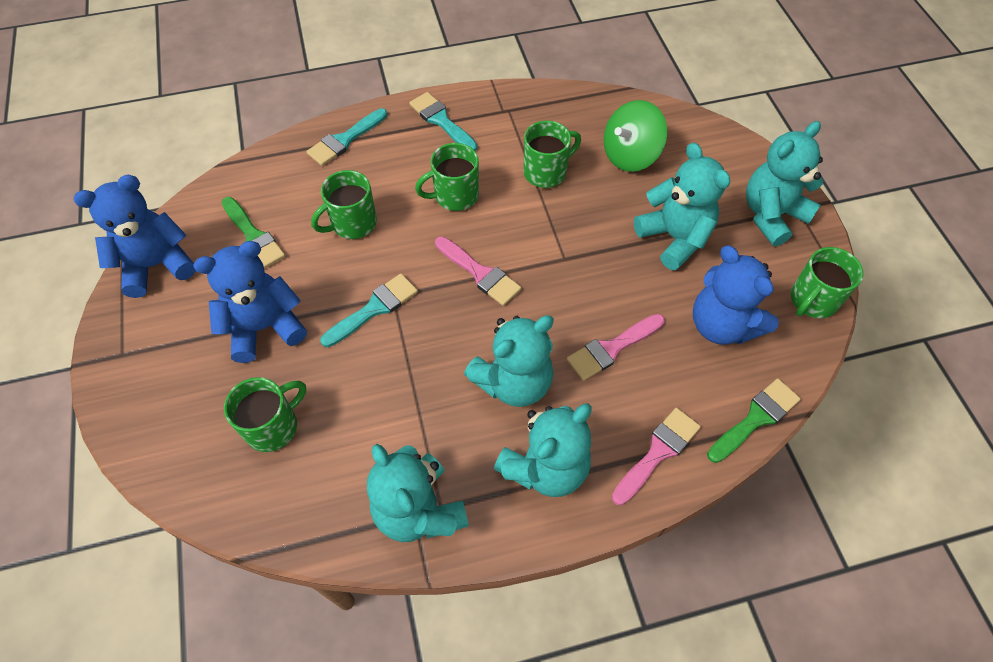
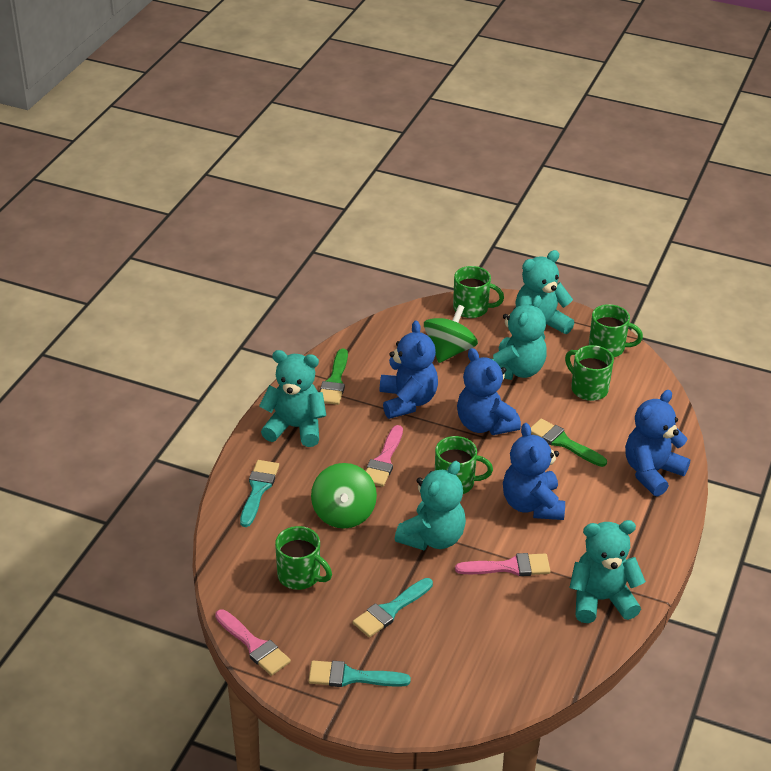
blue teddy bear: 3 -> 4
green spinning top: 1 -> 2

